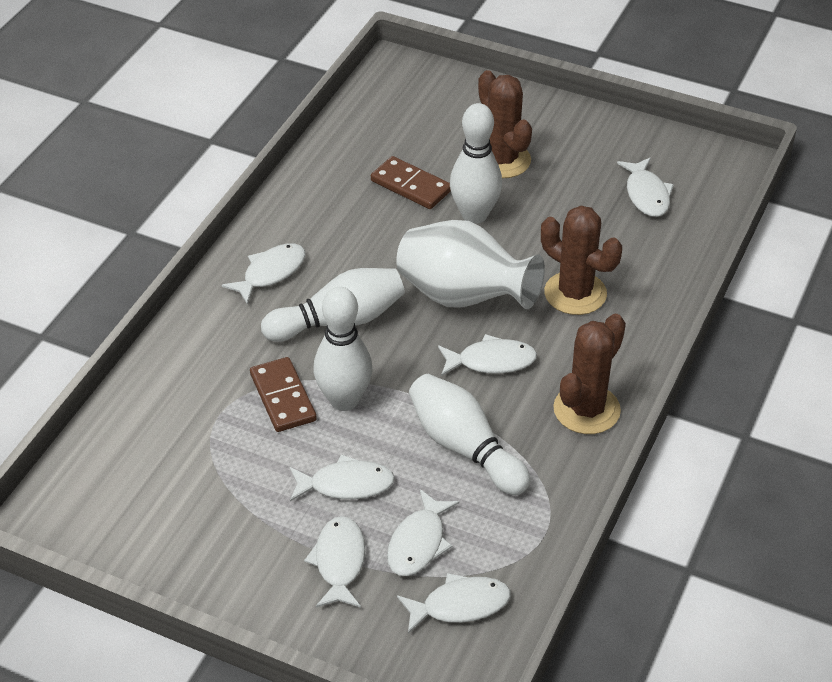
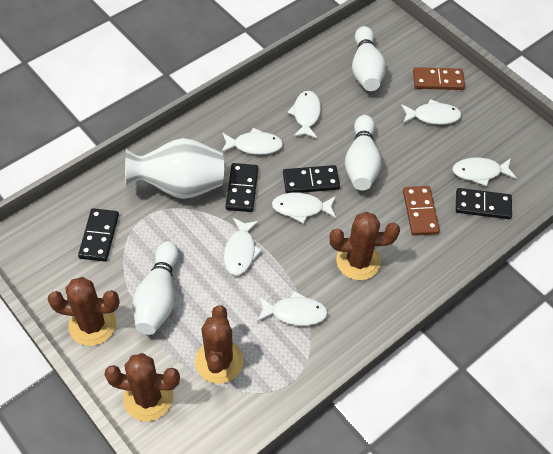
black domino: 0 -> 4
brown cactus: 3 -> 4
white bowling pin: 4 -> 3

